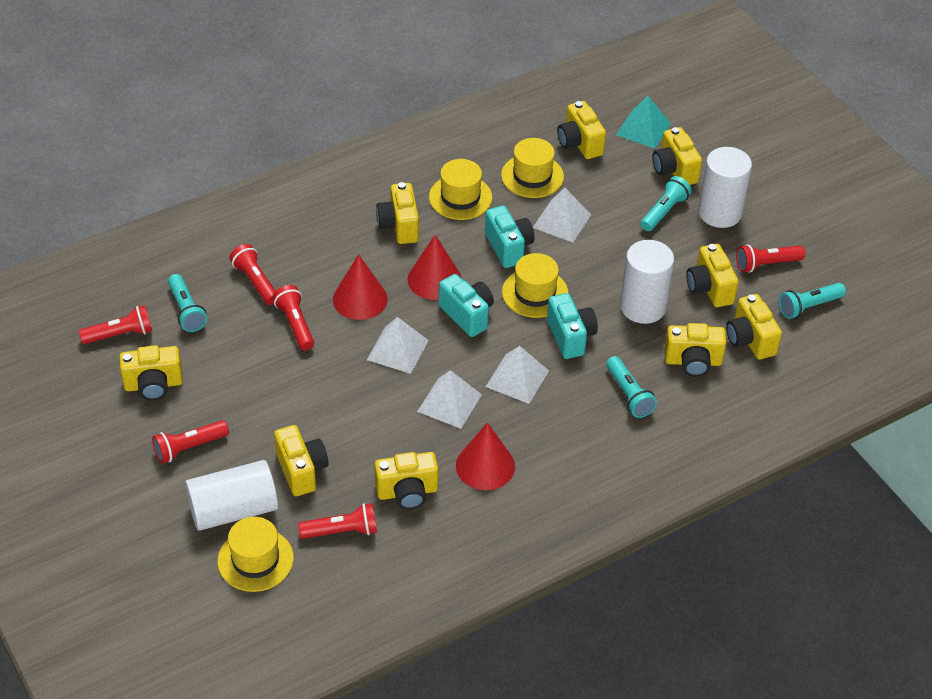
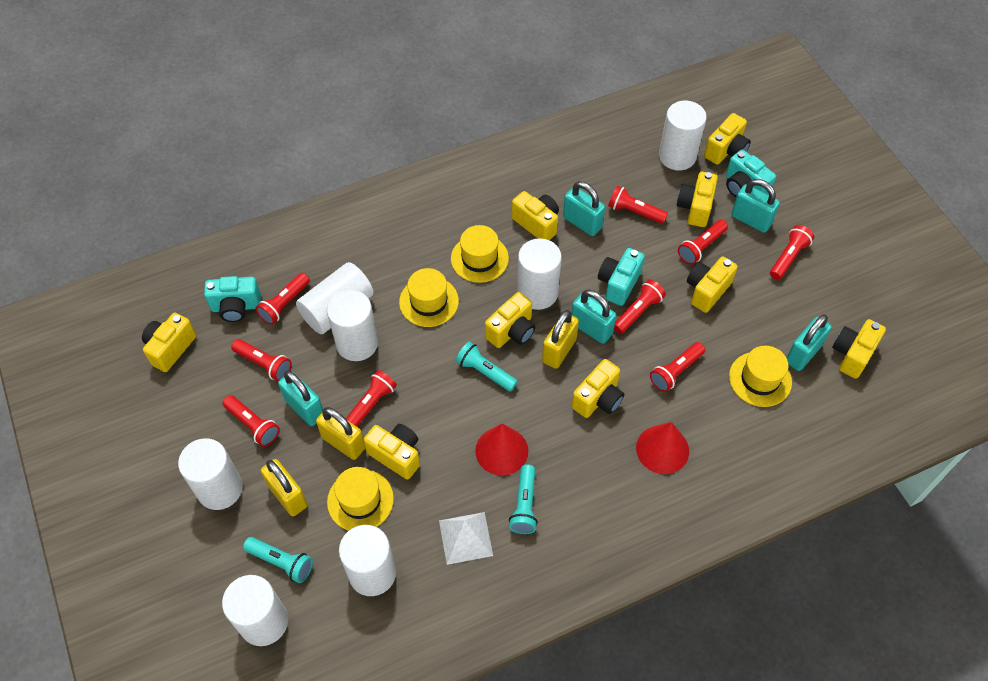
red cone: 3 -> 2
red flashlight: 6 -> 9
turquoise flashlight: 4 -> 3
turquoise padlock: 0 -> 5
turquoise pyramid: 1 -> 0
white cylinder: 3 -> 7
white pyramid: 4 -> 1
yellow padlock: 0 -> 3

